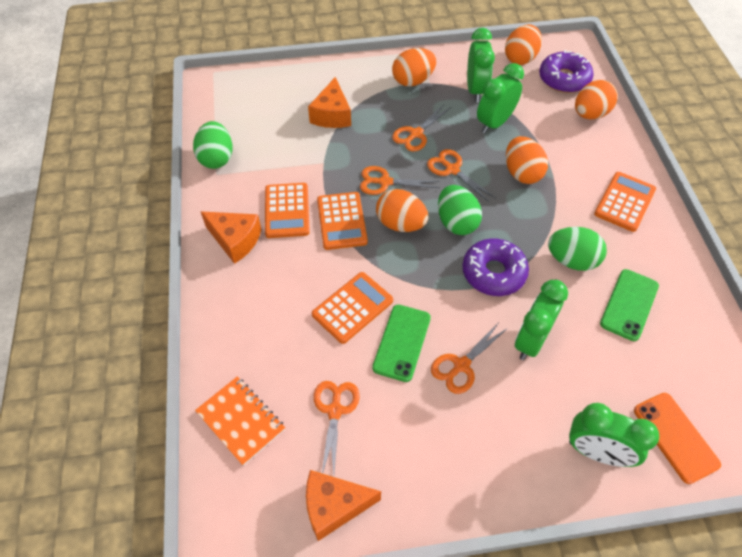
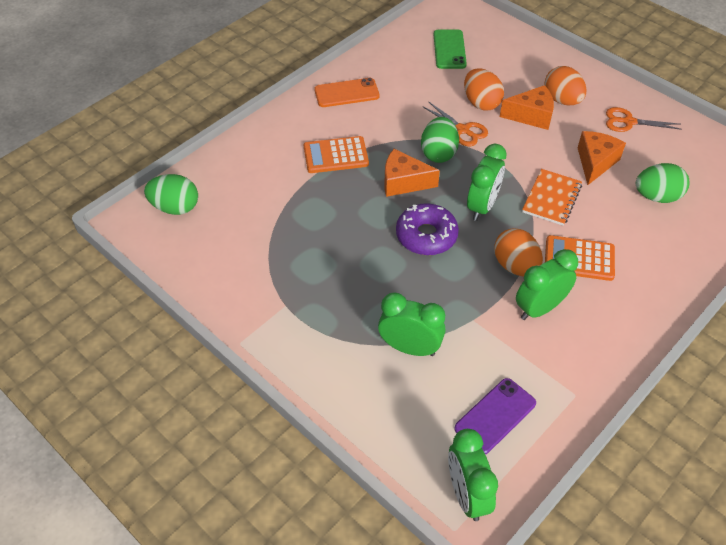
green phone: 2 -> 1
orange calculator: 4 -> 2
orange egg: 5 -> 3
orange scissors: 5 -> 2
purple donut: 2 -> 1
purple phone: 0 -> 1

